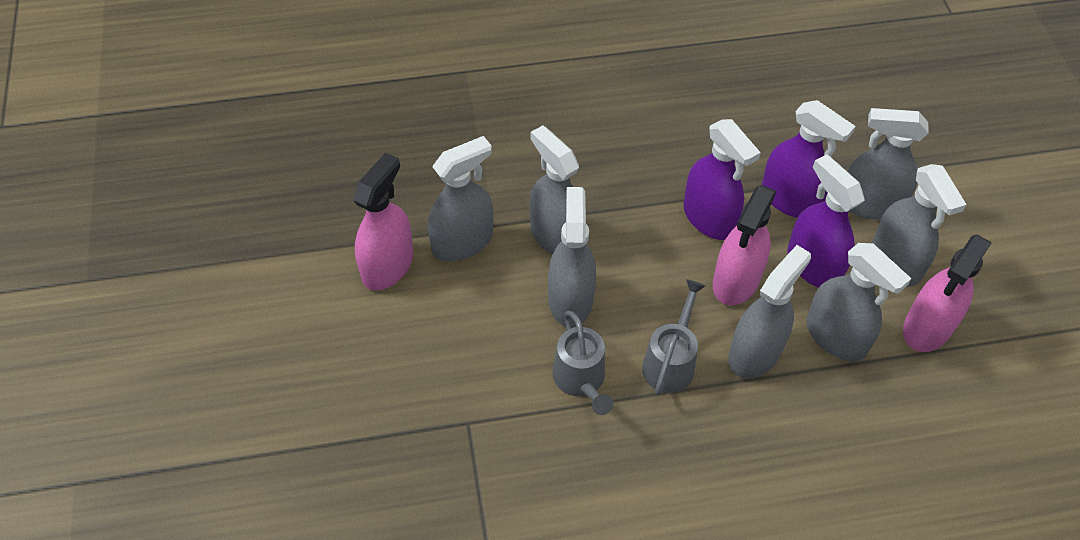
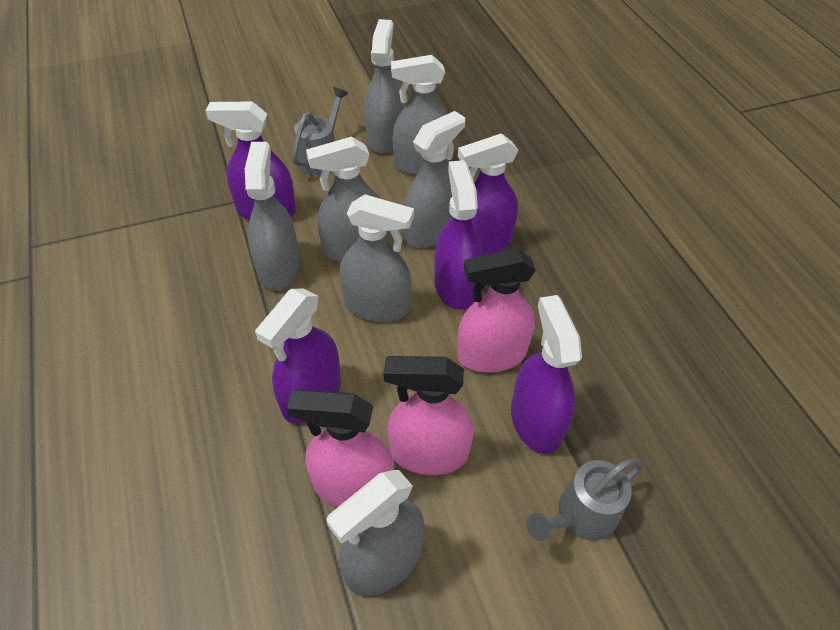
purple spray bottle: 3 -> 5

